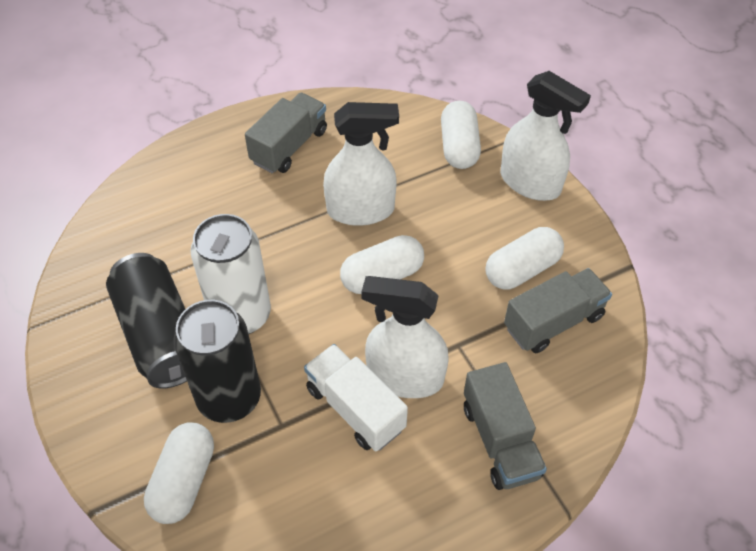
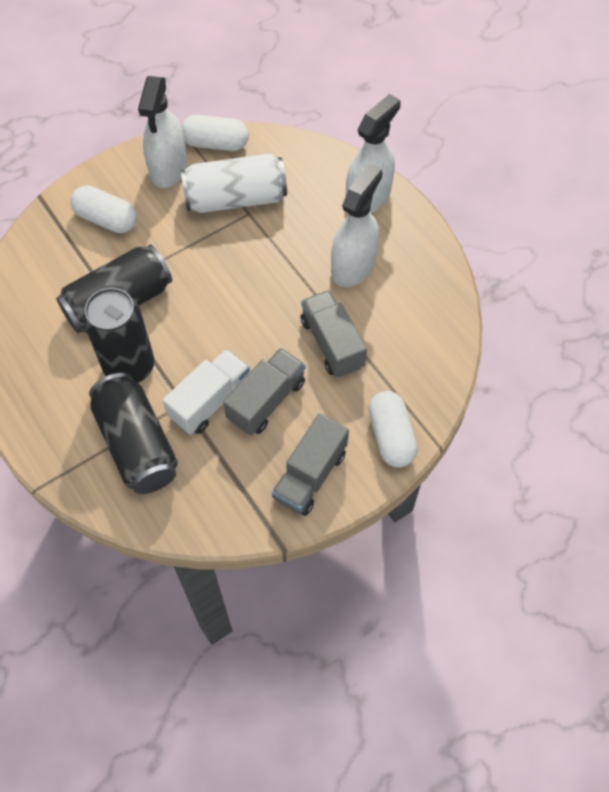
black can: 2 -> 3
white capsule: 4 -> 3

